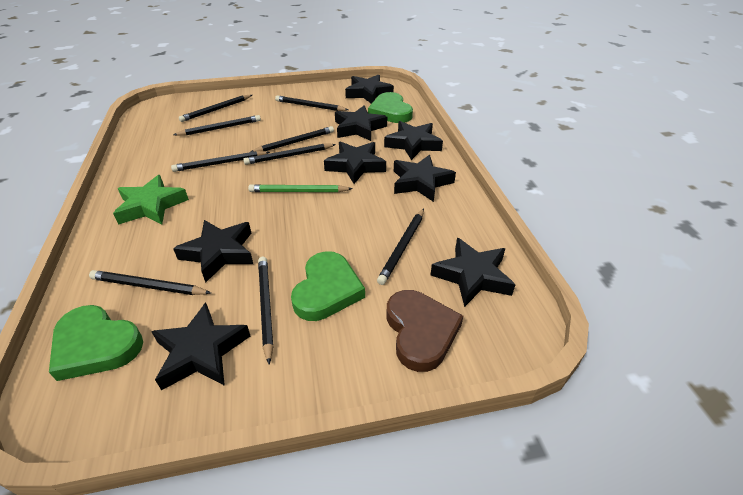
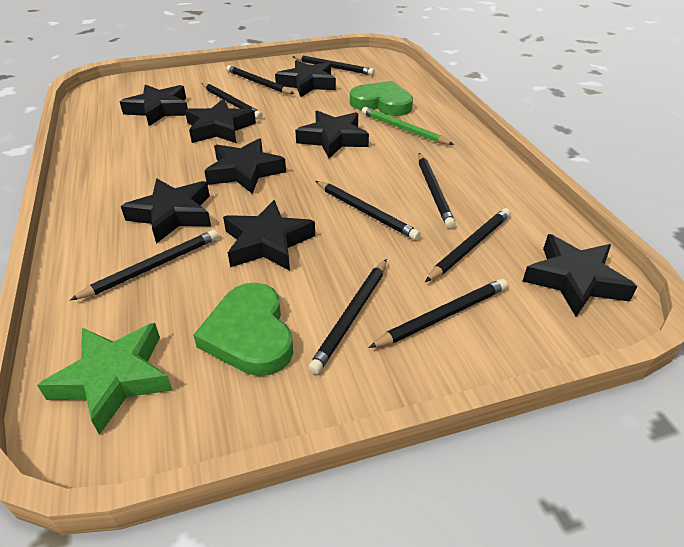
brown heart: 1 -> 0
green heart: 3 -> 2

